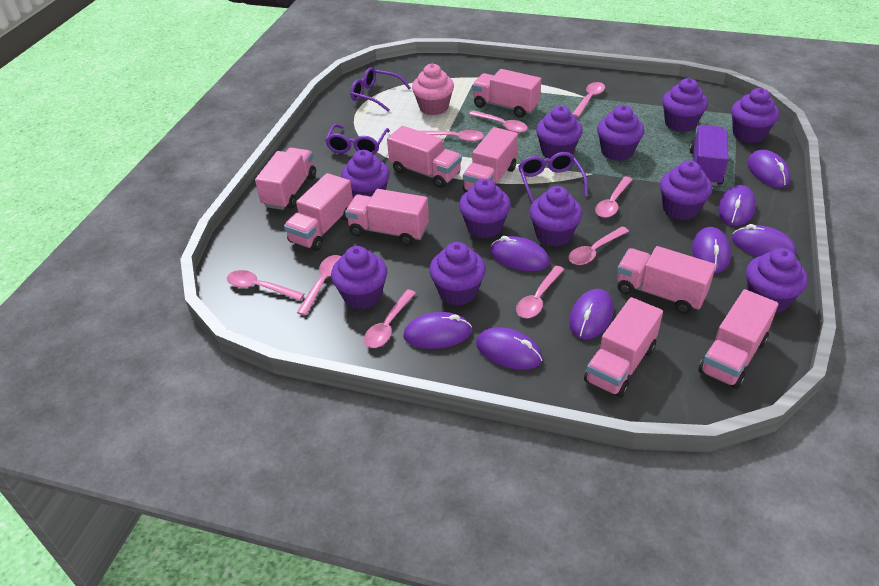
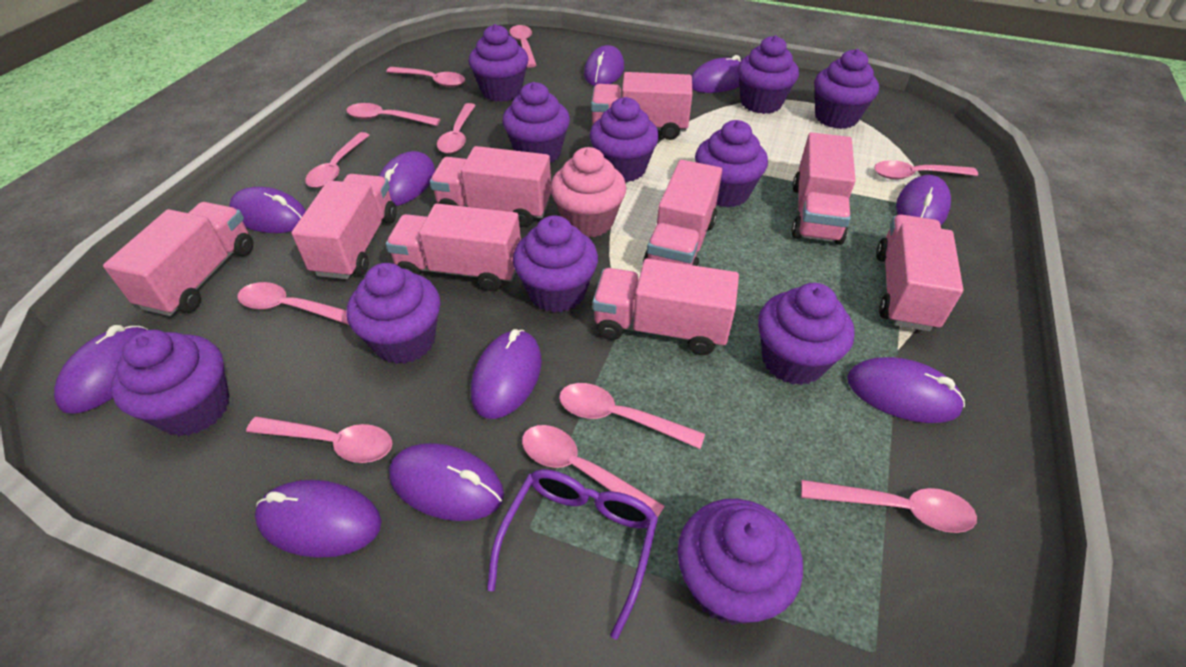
pink spoon: 9 -> 11
purple glasses: 3 -> 1
purple mouse: 8 -> 10
purple truck: 1 -> 0

